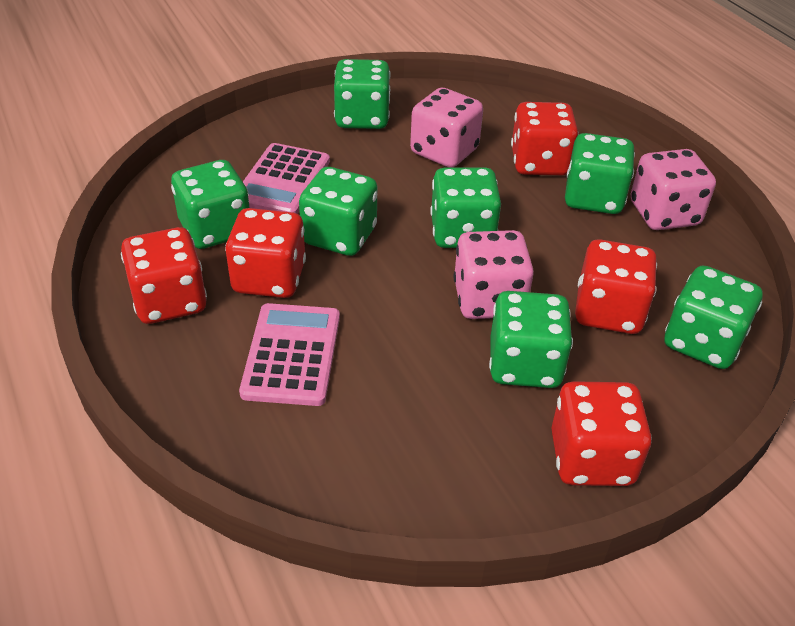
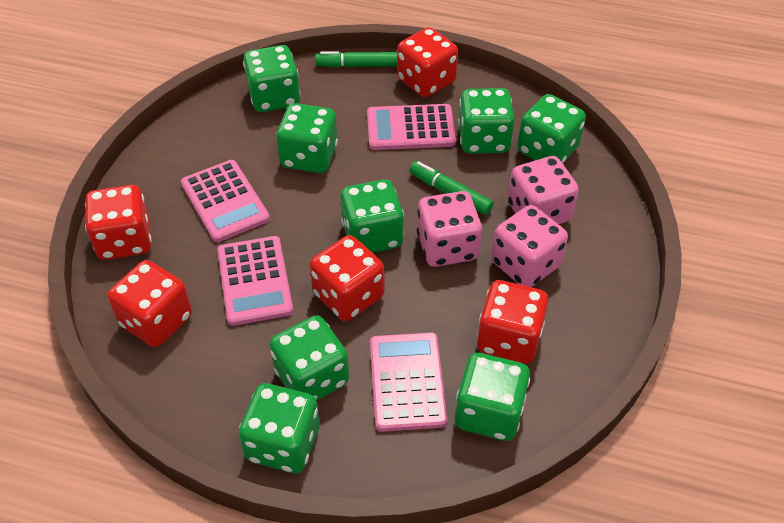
green dice: 7 -> 8
green marker: 0 -> 2
pink calculator: 2 -> 4

